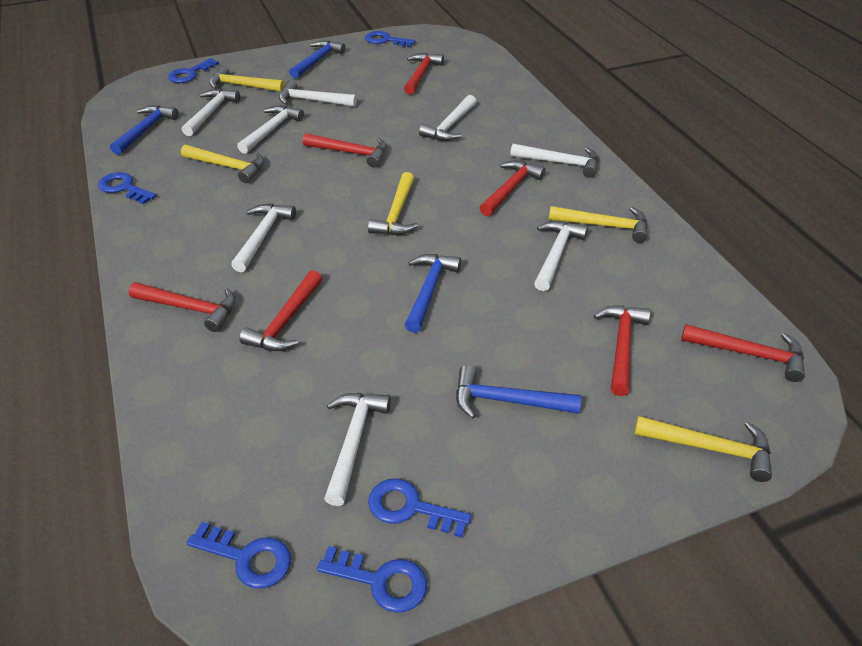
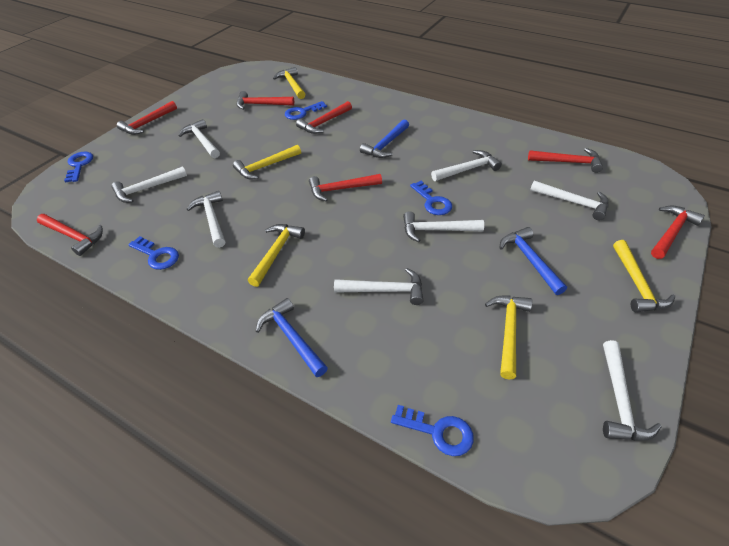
blue hammer: 4 -> 3
blue key: 6 -> 5

